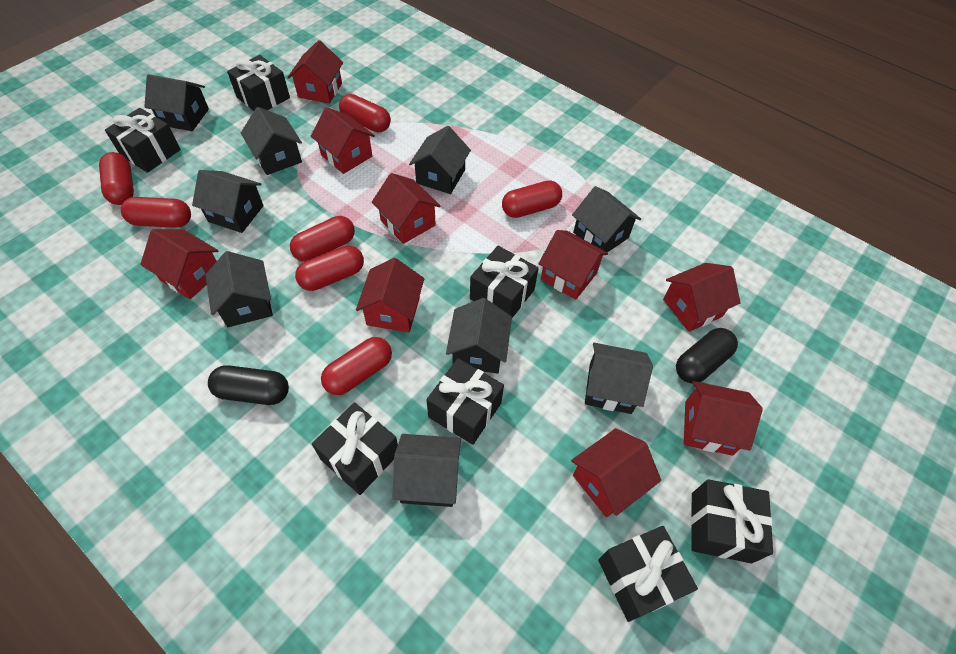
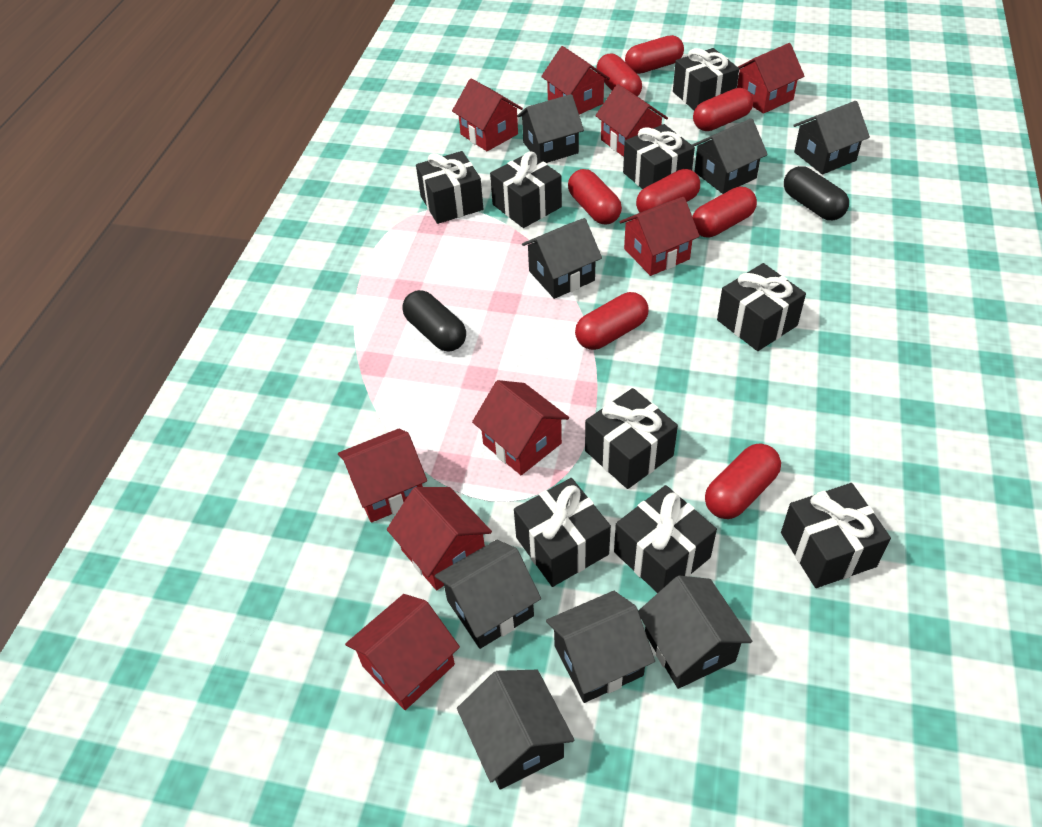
black gift: 7 -> 9
black house: 9 -> 8
red capsule: 7 -> 8

